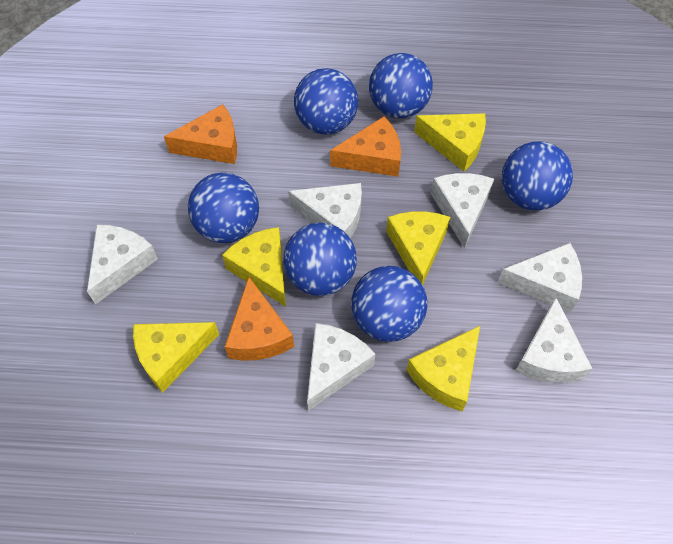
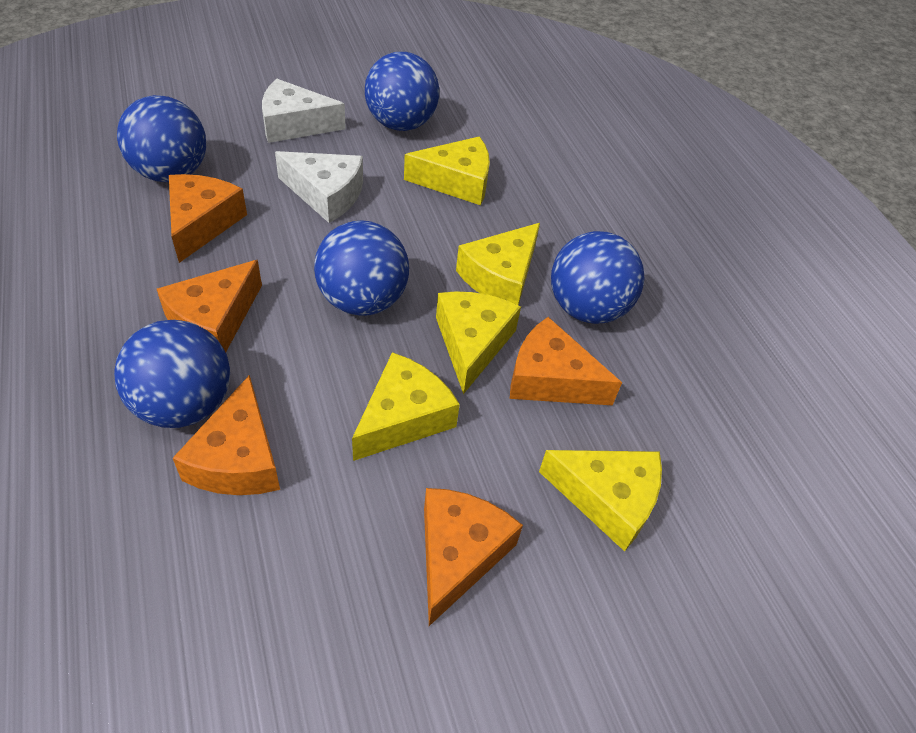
blue ball: 6 -> 5
orange cheese: 3 -> 5
white cheese: 6 -> 2

